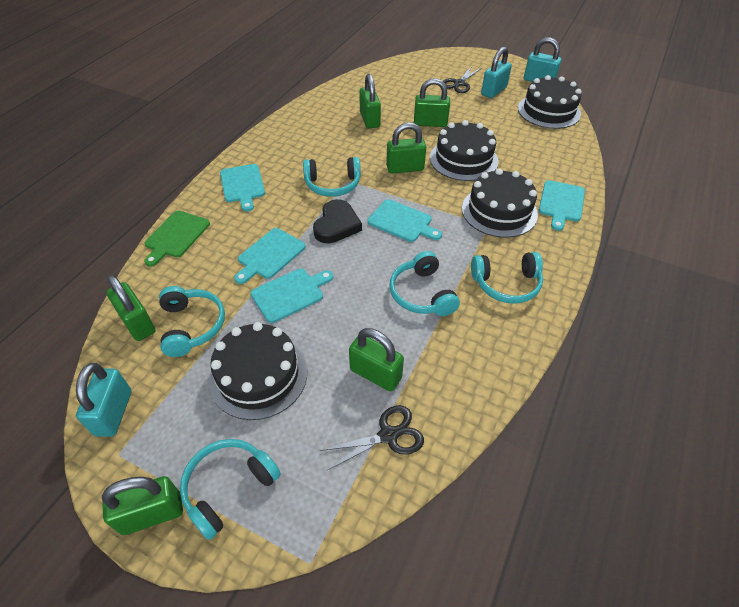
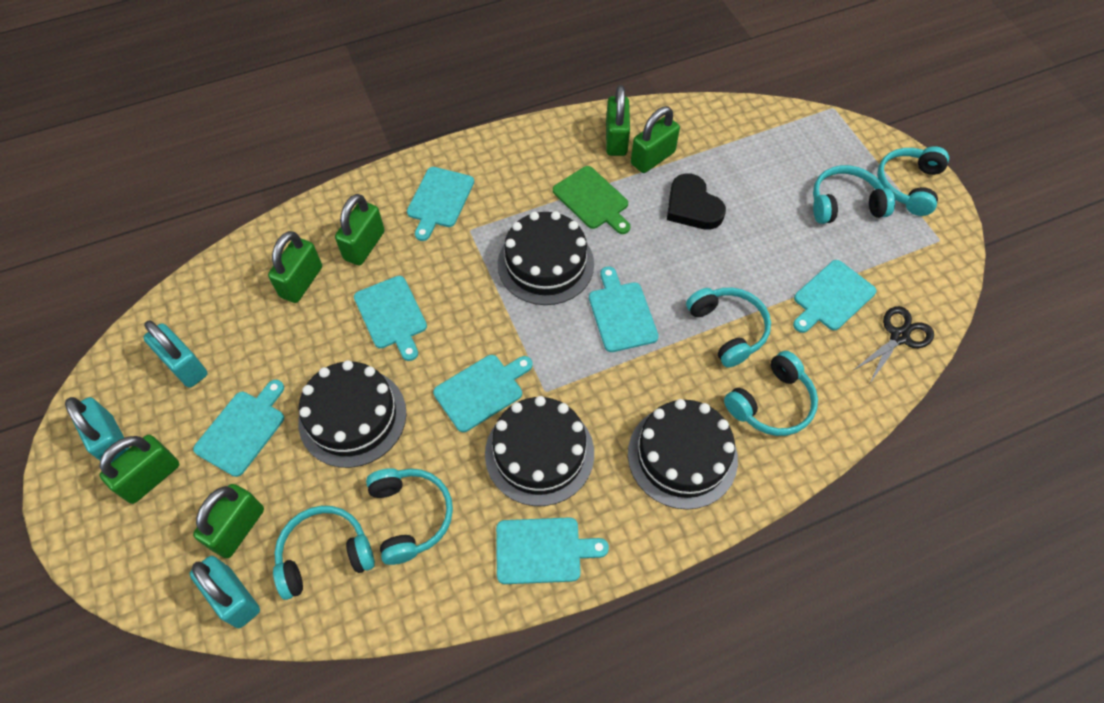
black scissors: 2 -> 1
turquoise cutting board: 5 -> 7
turquoise headphones: 5 -> 6

